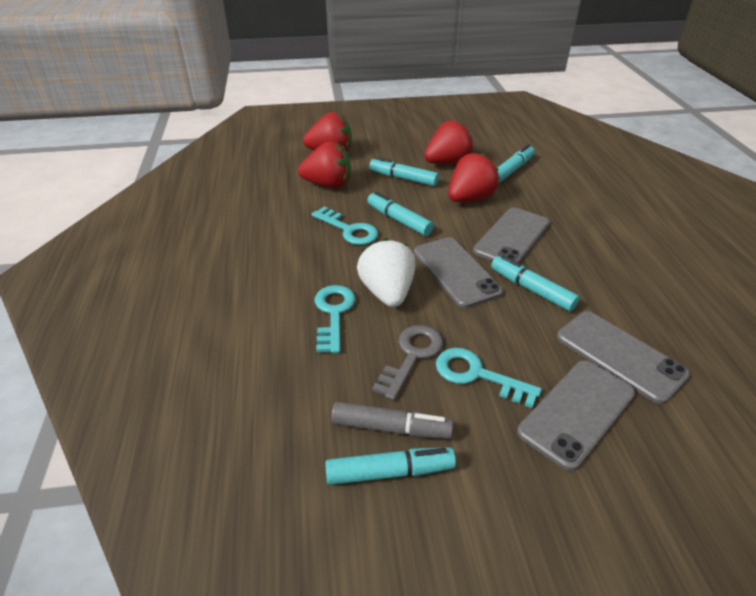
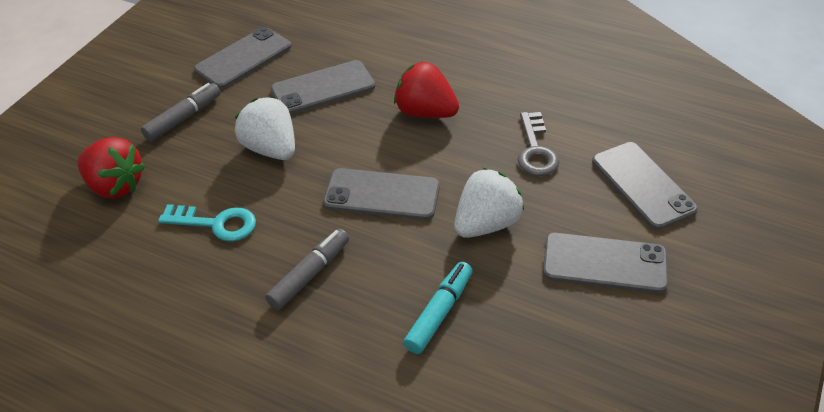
grey marker: 1 -> 2
grey phone: 4 -> 5
red strawberry: 4 -> 2
turquoise key: 3 -> 1
turquoise marker: 5 -> 1
white strawberry: 1 -> 2

